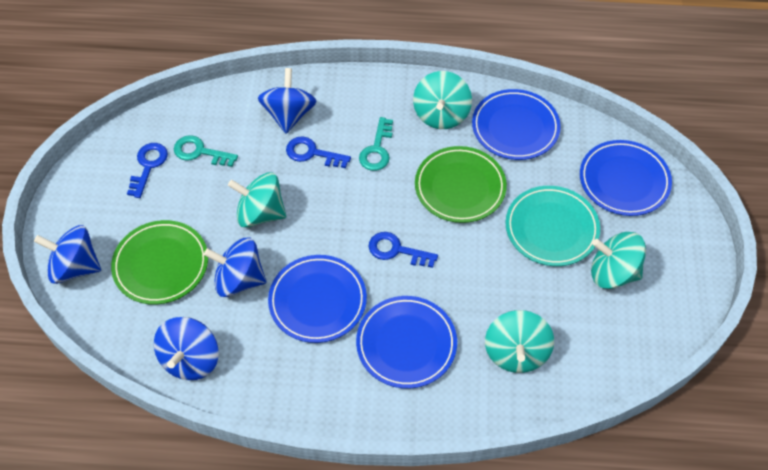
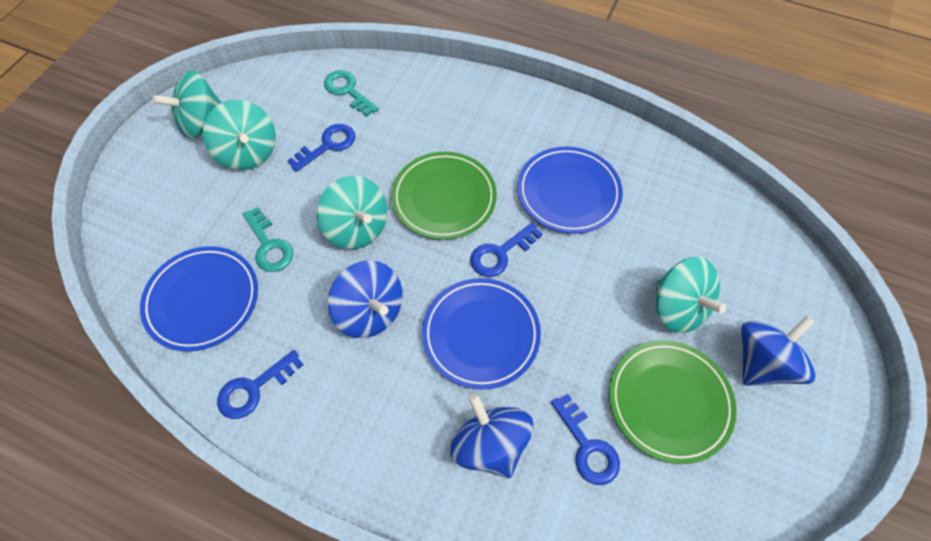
blue key: 3 -> 4
blue plate: 4 -> 3
blue spinning top: 4 -> 3
turquoise plate: 1 -> 0

